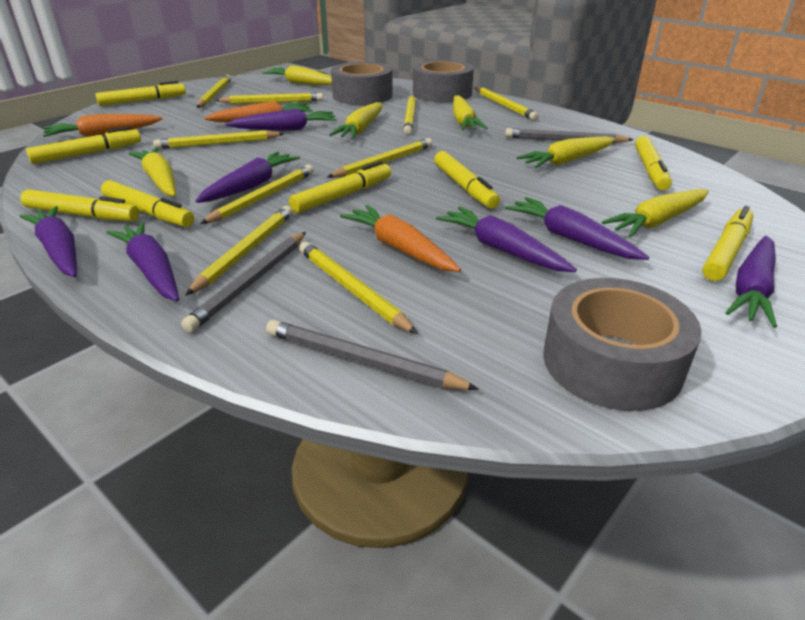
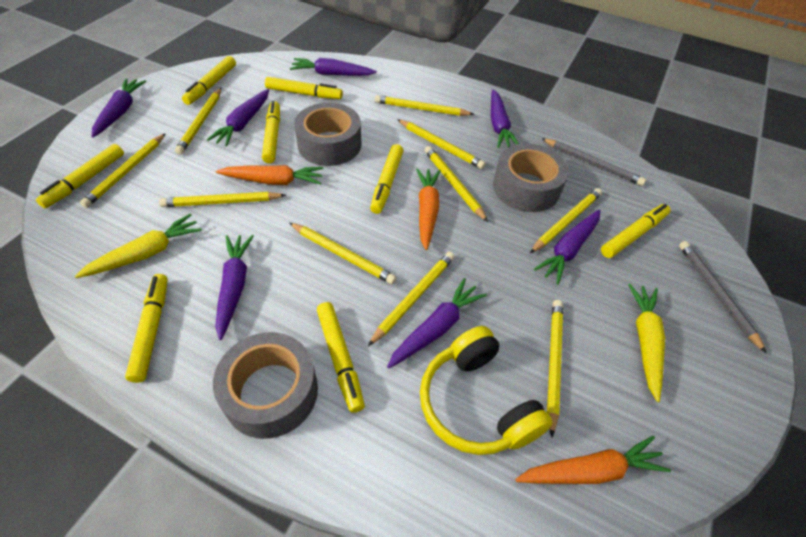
grey pencil: 3 -> 2
yellow carrot: 6 -> 2
yellow headphones: 0 -> 1
yellow pencil: 9 -> 10

